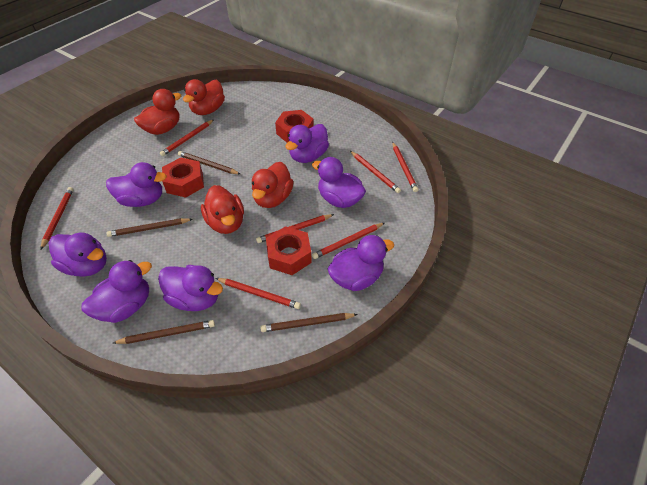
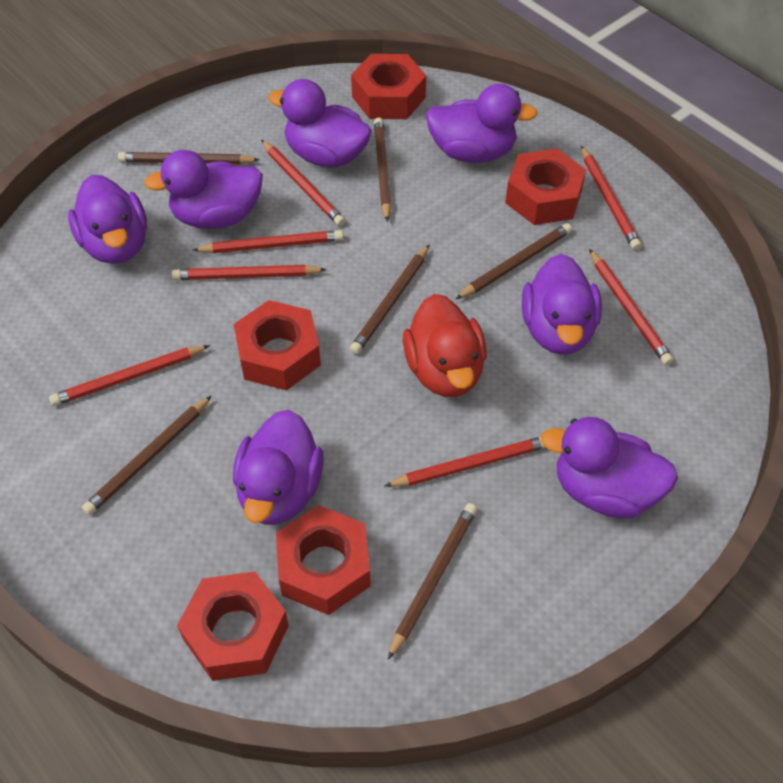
brown pencil: 4 -> 6
red duck: 4 -> 1
red nut: 3 -> 5

